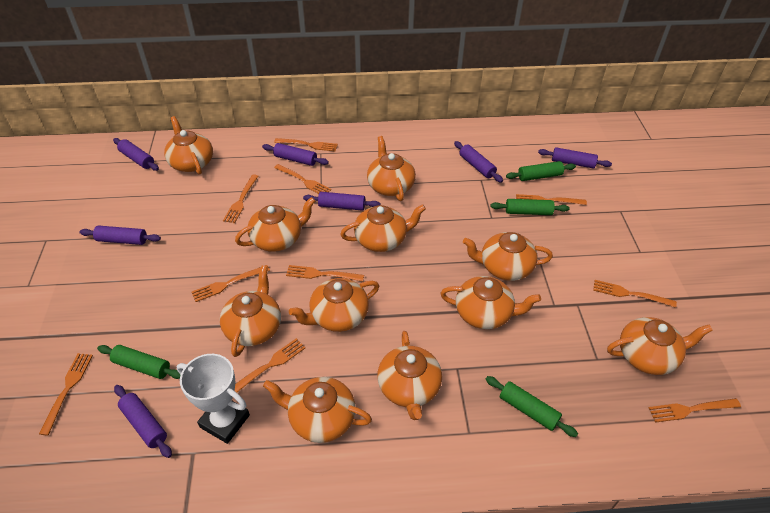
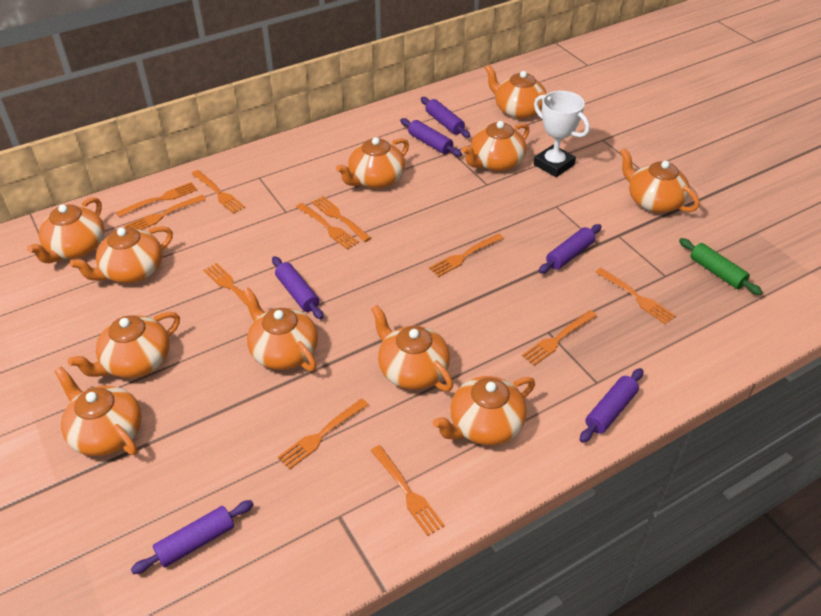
green rolling pin: 4 -> 1
orange fork: 10 -> 11
purple rolling pin: 7 -> 6

